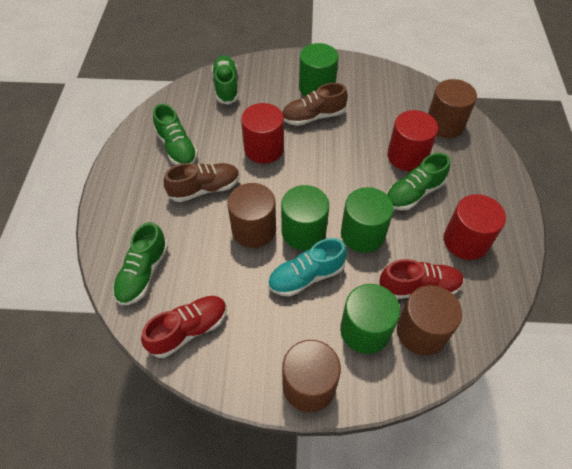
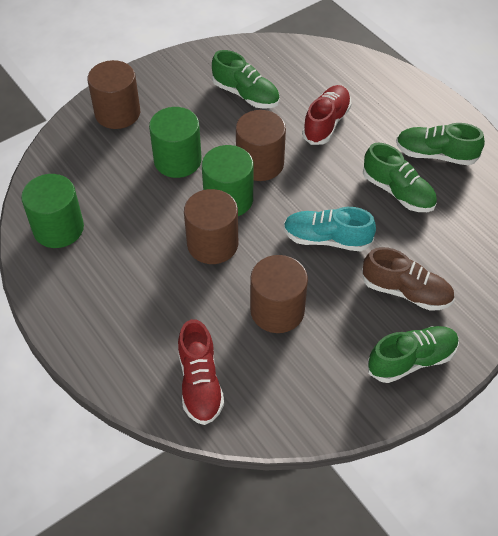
brown shoe: 2 -> 1
green cylinder: 4 -> 3
red cylinder: 3 -> 0

